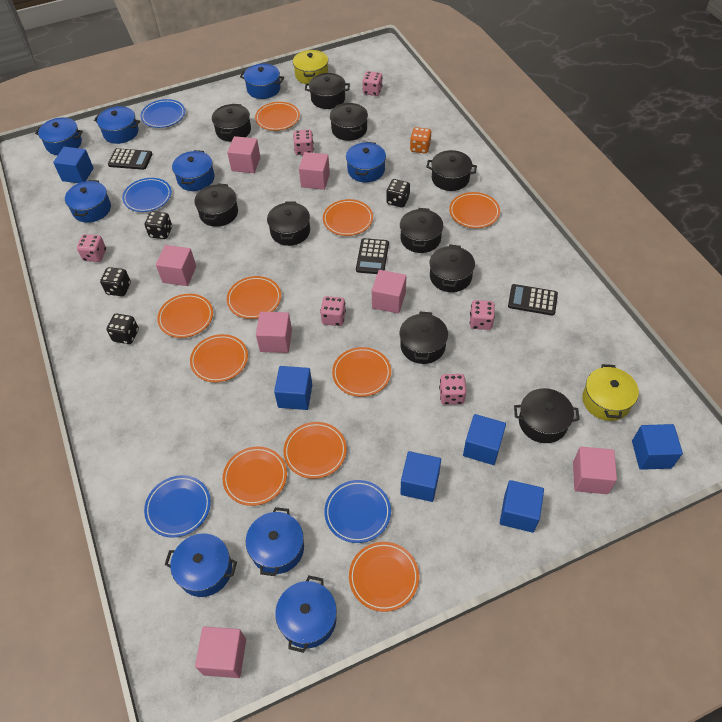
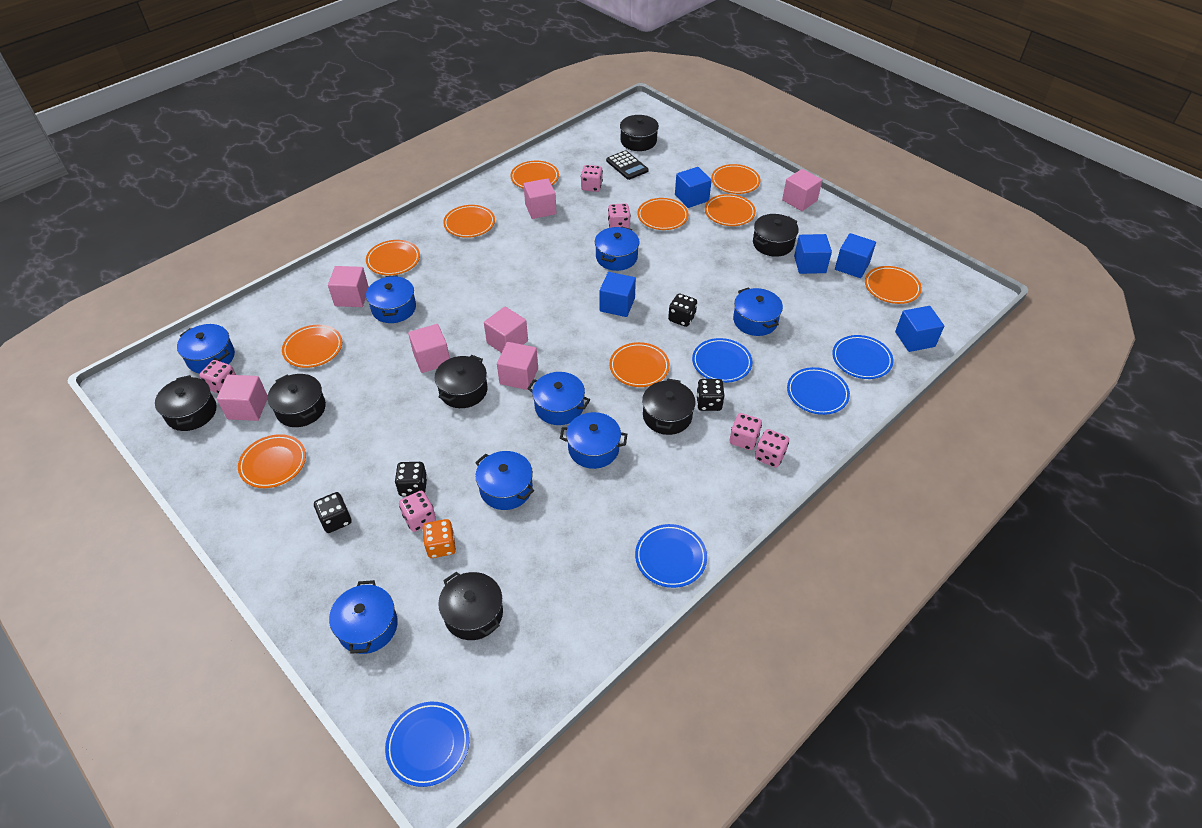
black calculator: 3 -> 1
black pot: 10 -> 7
blue cube: 6 -> 5
blue plate: 4 -> 5
blue pot: 9 -> 8
yellow pot: 2 -> 0

